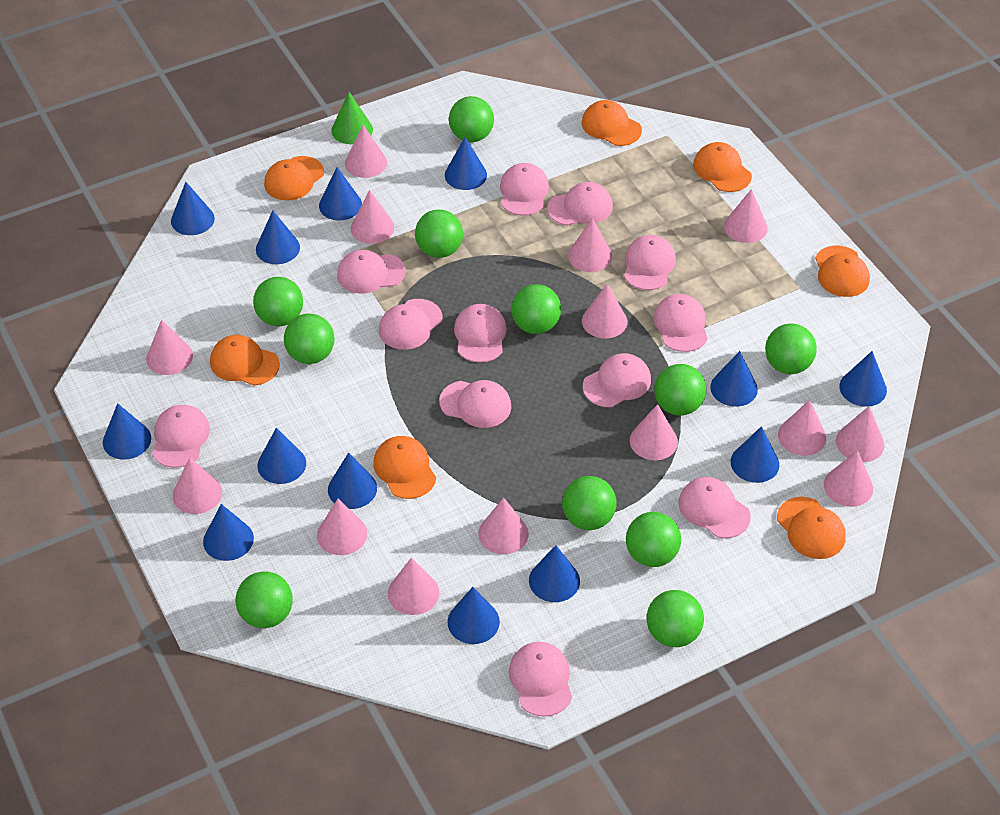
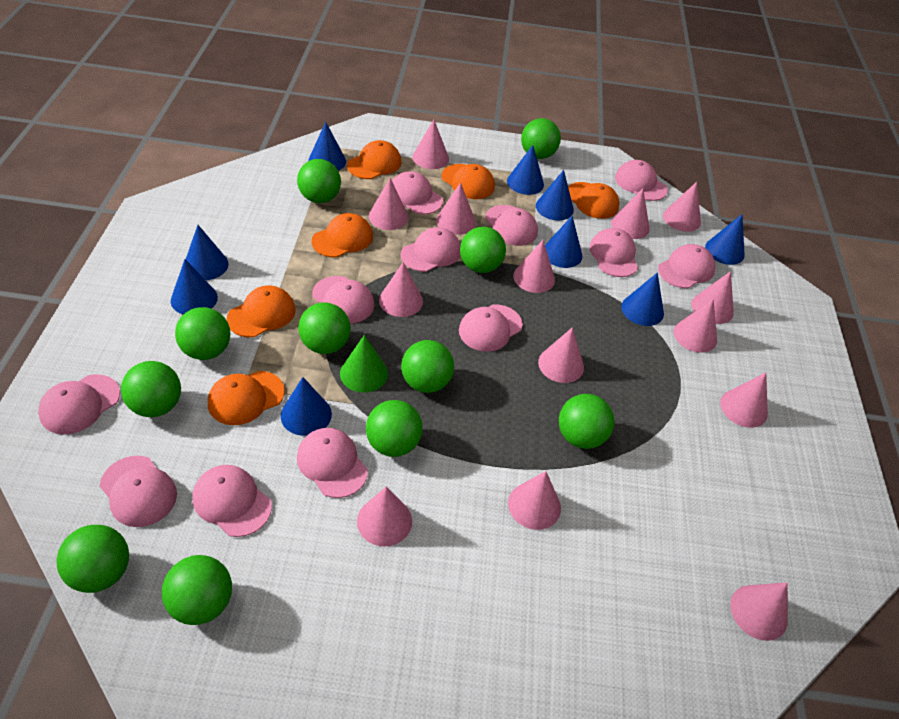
blue cone: 13 -> 9
orange cap: 7 -> 6

